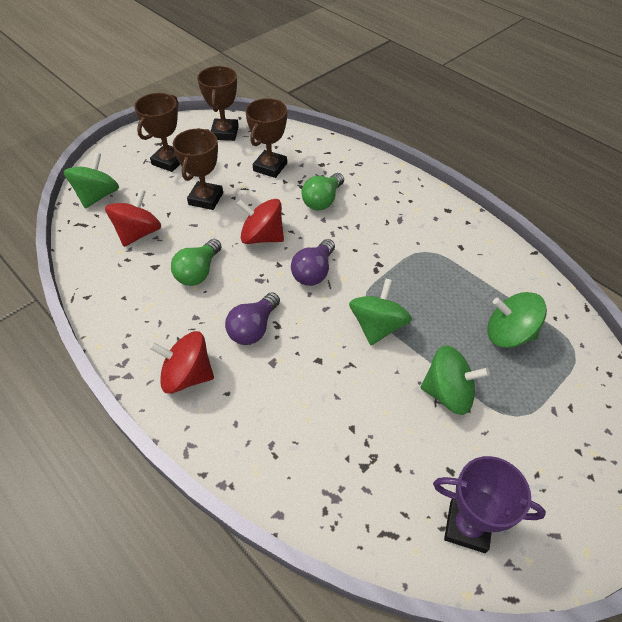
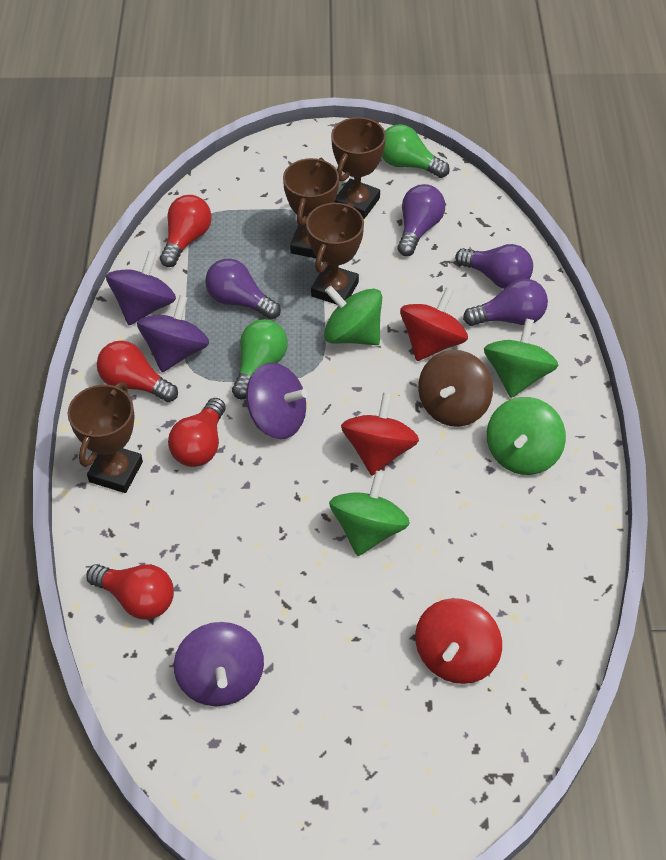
brown spinning top: 0 -> 1
purple light bulb: 2 -> 4
purple spinning top: 0 -> 4
purple trophy: 1 -> 0
red light bulb: 0 -> 4

